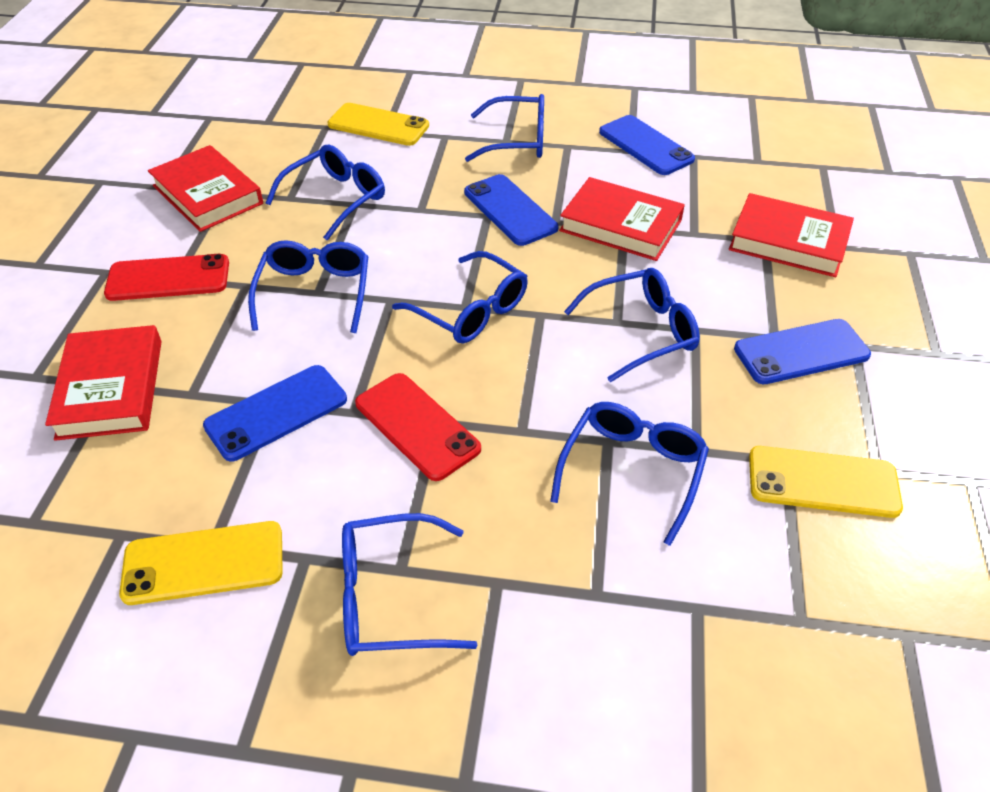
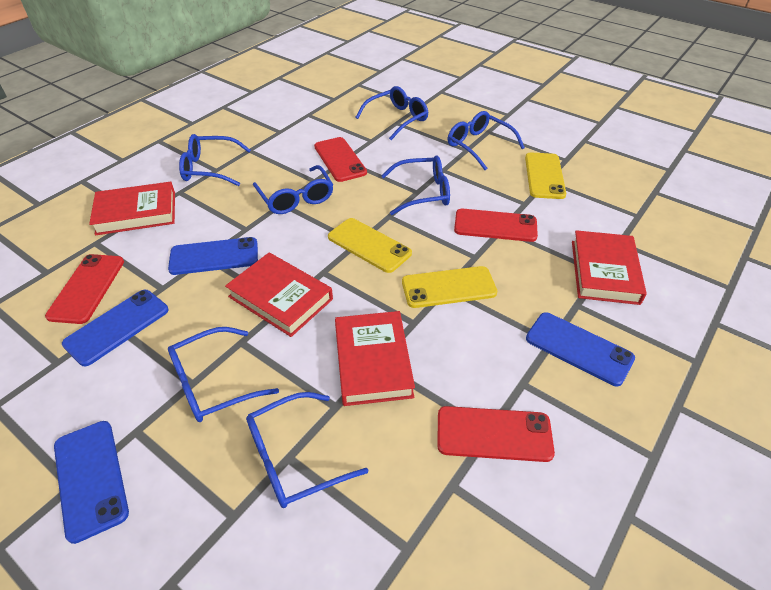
red phone: 2 -> 4

